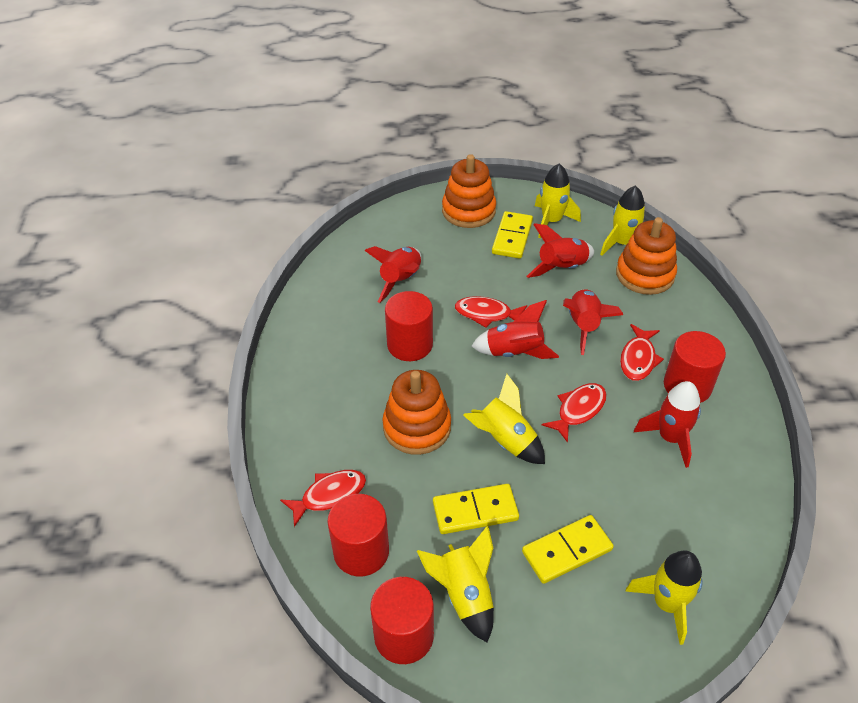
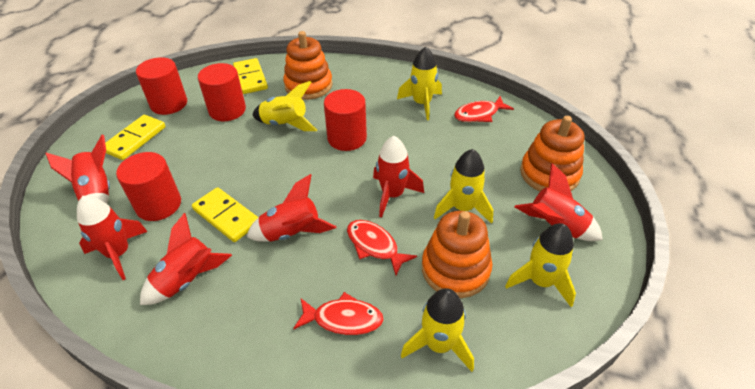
red fish: 4 -> 3
red rocket: 5 -> 6

